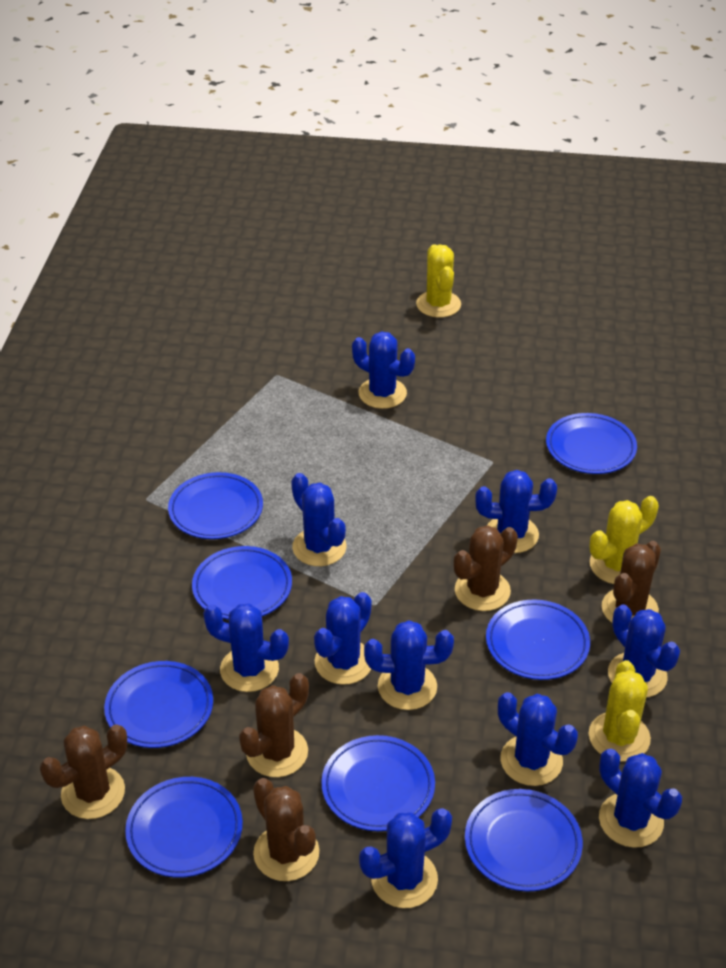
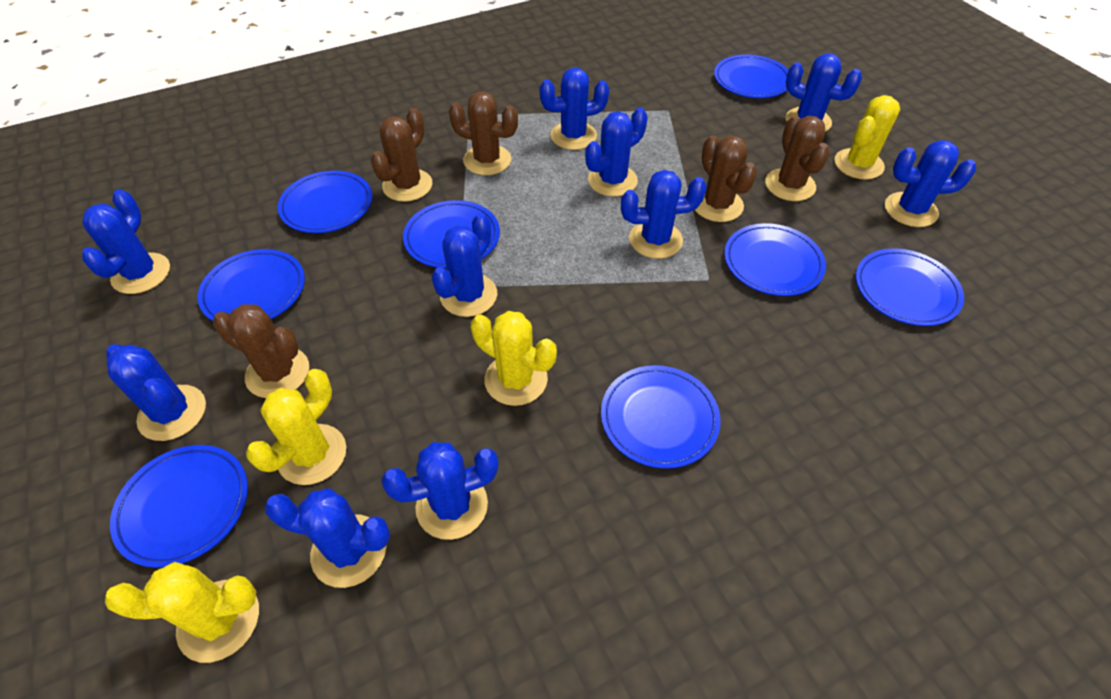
yellow cactus: 3 -> 4

